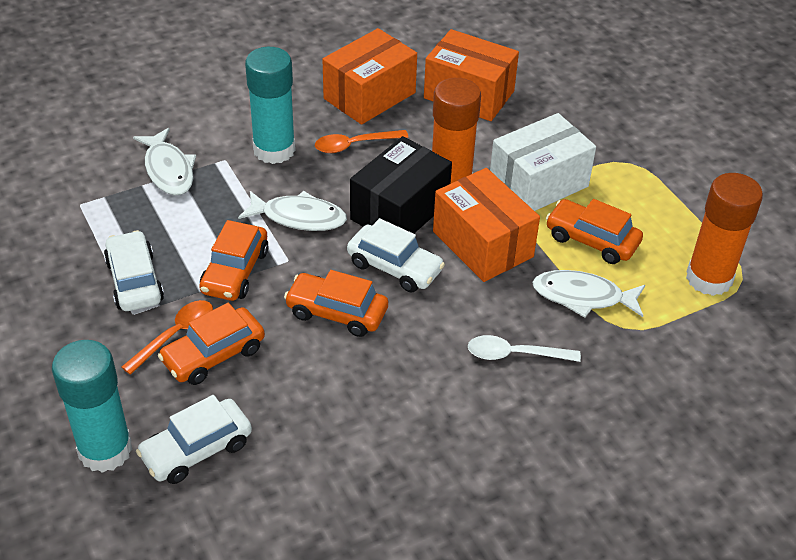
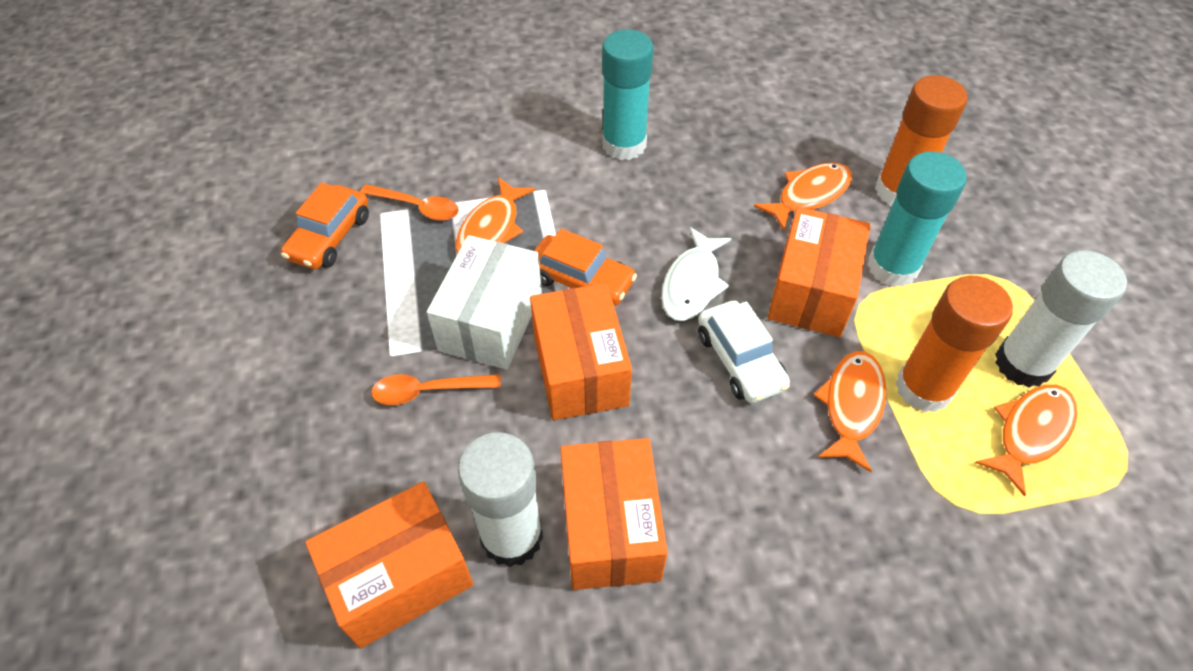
black box: 1 -> 0
orange box: 3 -> 4
orange car: 4 -> 2
orange fish: 0 -> 4
white car: 3 -> 1
white fish: 3 -> 1
white glue stick: 0 -> 2
white spoon: 1 -> 0

